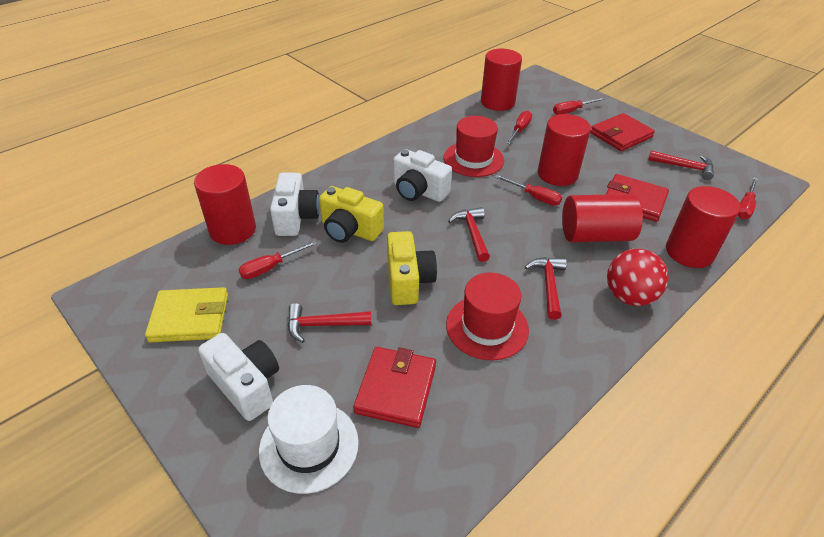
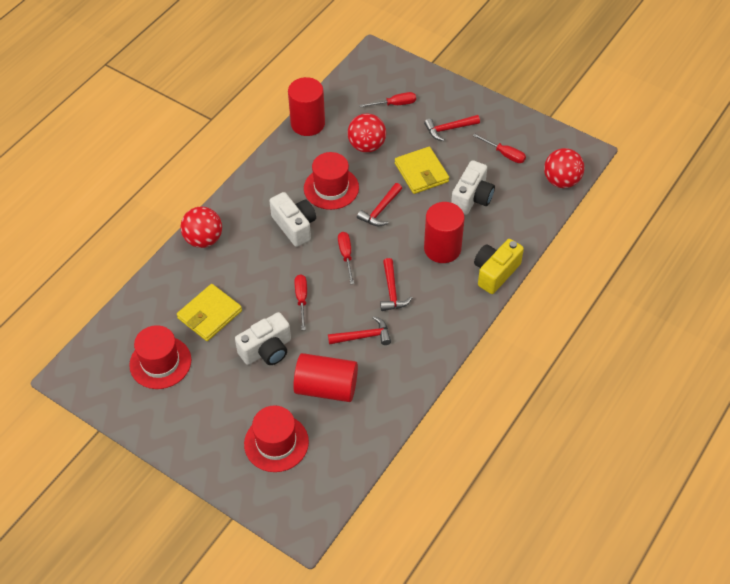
red ball: 1 -> 3
red cylinder: 5 -> 3
red hat: 2 -> 3
red screwdriver: 5 -> 4
red wallet: 3 -> 0
white hat: 1 -> 0
yellow camera: 2 -> 1
yellow wallet: 1 -> 2

